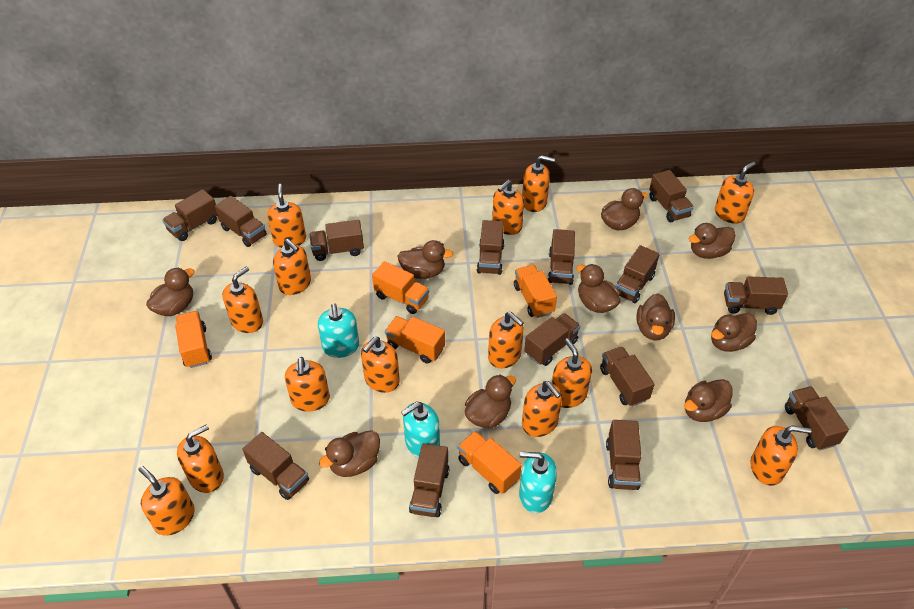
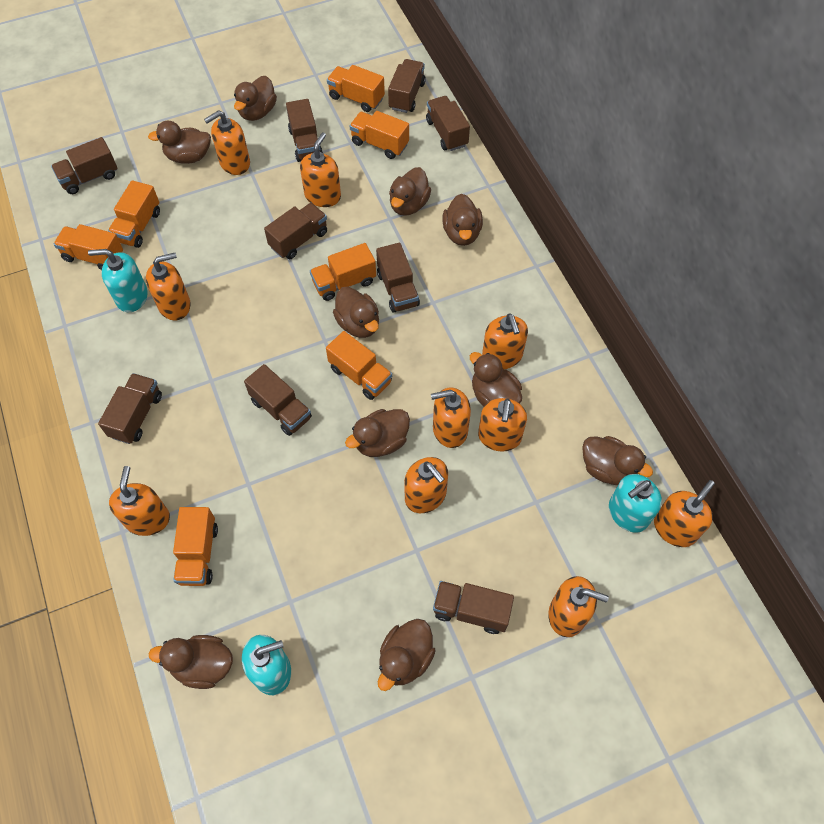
brown truck: 14 -> 9
orange soap dispenser: 14 -> 10
orange truck: 5 -> 7

